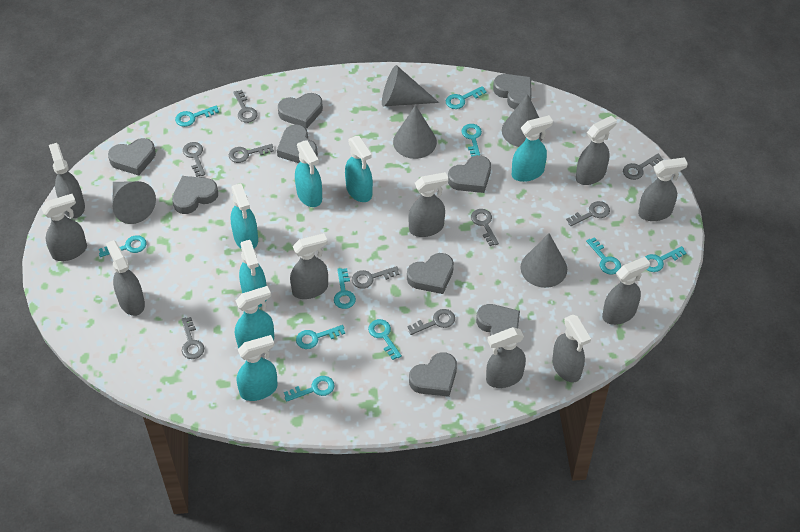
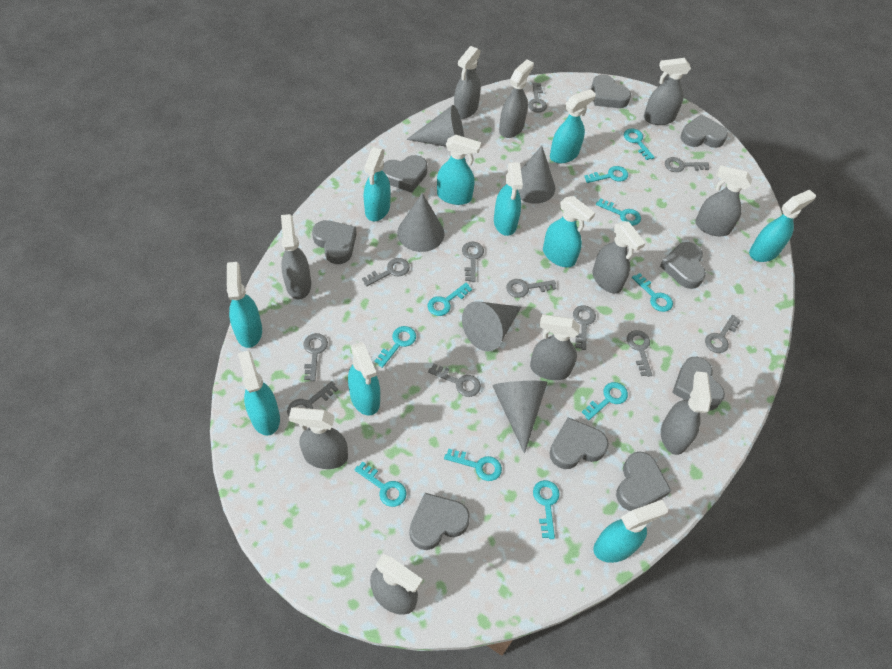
grey key: 9 -> 11
turquoise spray bottle: 7 -> 10

